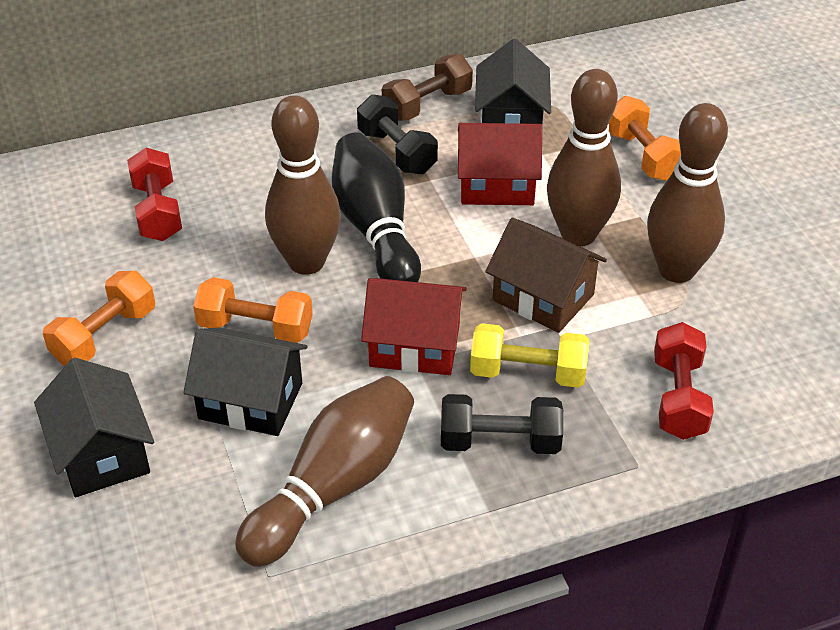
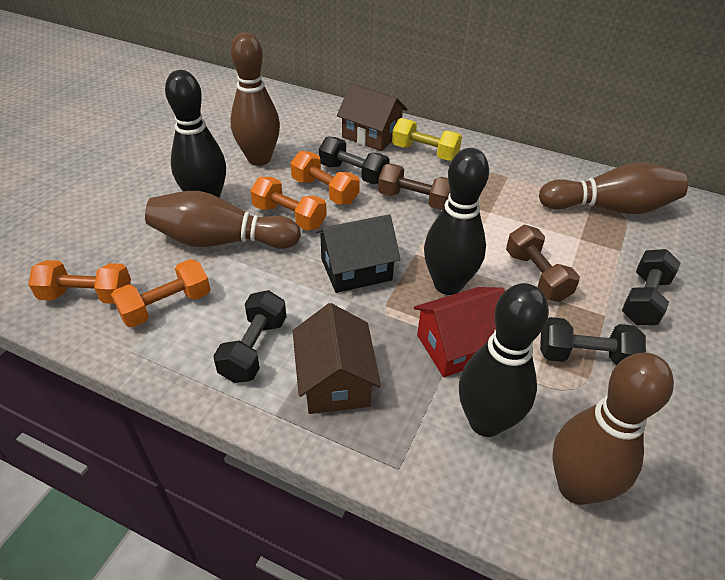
black bowling pin: 1 -> 3
black dumbbell: 2 -> 4
black house: 3 -> 1
brown dumbbell: 1 -> 2
brown house: 1 -> 2
orange dumbbell: 3 -> 4
red dumbbell: 2 -> 0
red house: 2 -> 1

